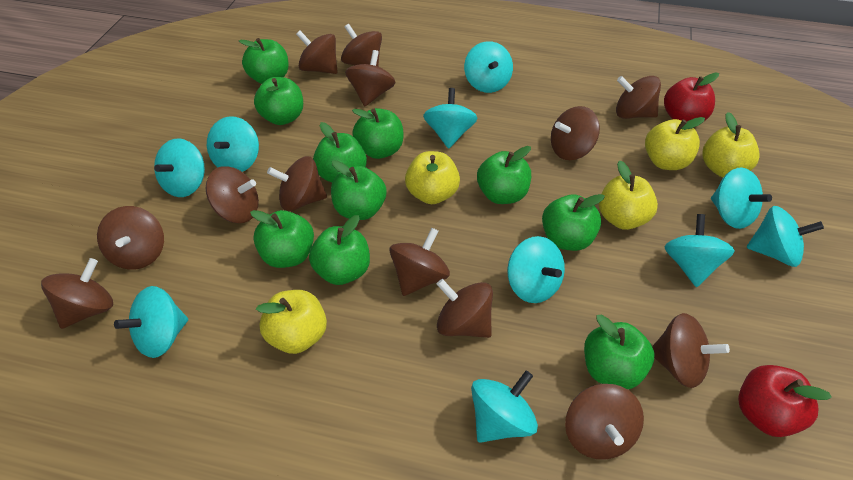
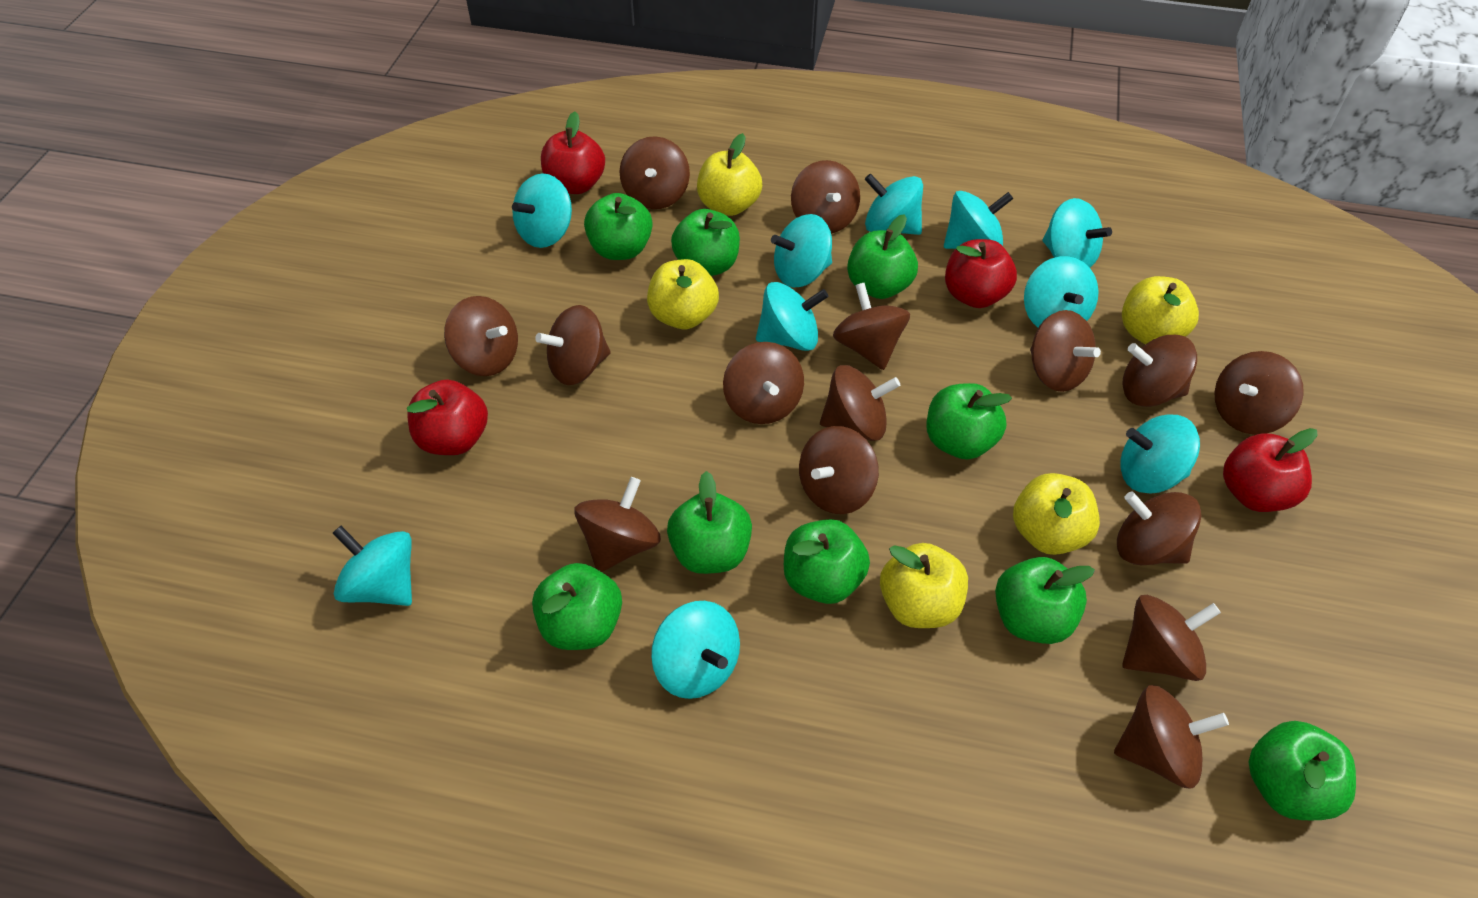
brown spinning top: 13 -> 15
green apple: 10 -> 9
red apple: 2 -> 4

